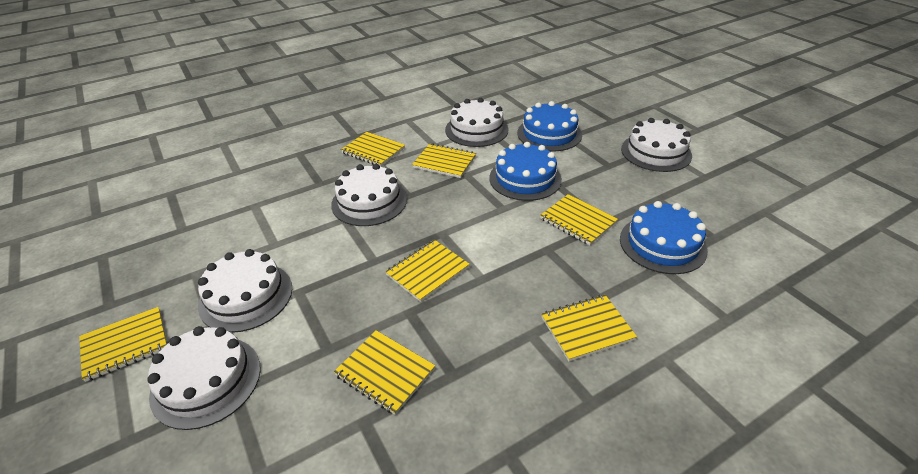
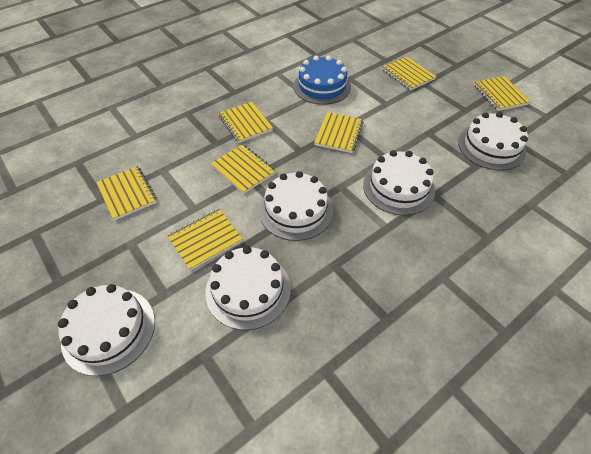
blue cake: 3 -> 1

